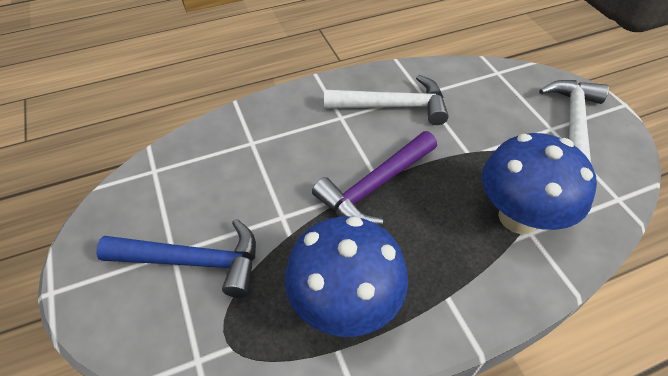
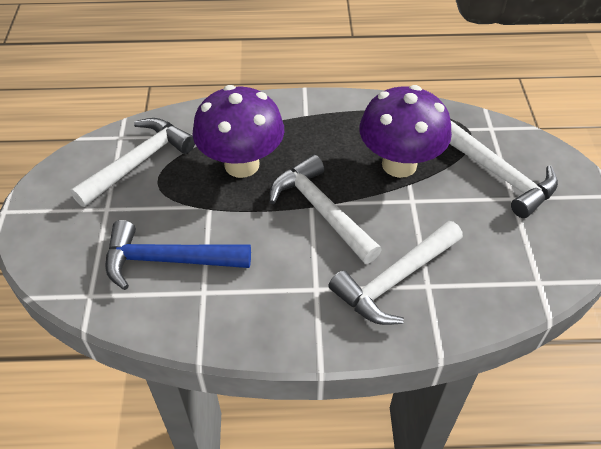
blue mushroom: 2 -> 0
purple hammer: 1 -> 0
purple mushroom: 0 -> 2
white hammer: 2 -> 4

